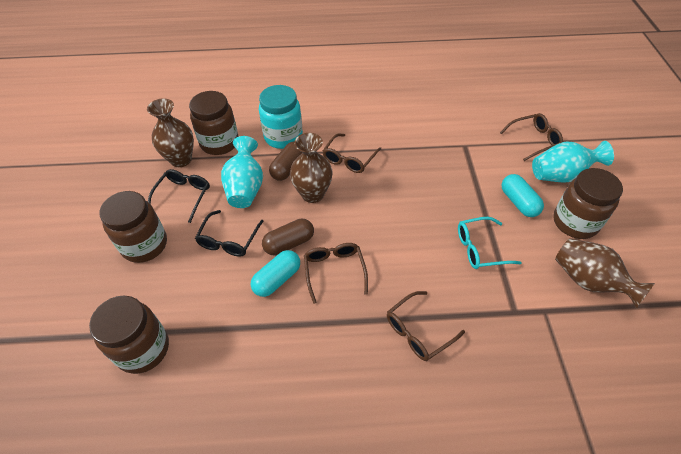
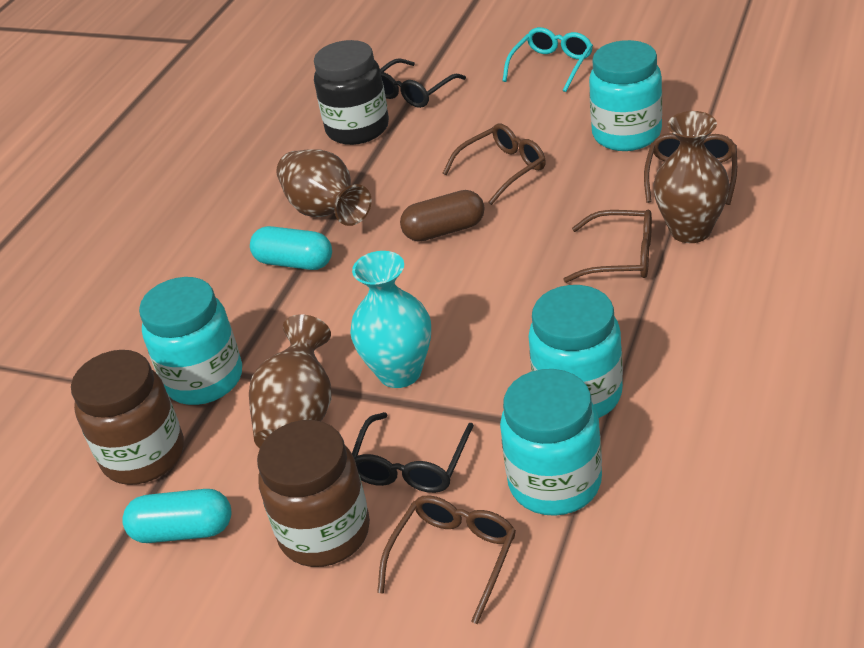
black jar: 0 -> 1
brown capsule: 2 -> 1
brown jar: 4 -> 2
turquoise jar: 1 -> 4
turquoise vase: 2 -> 1

